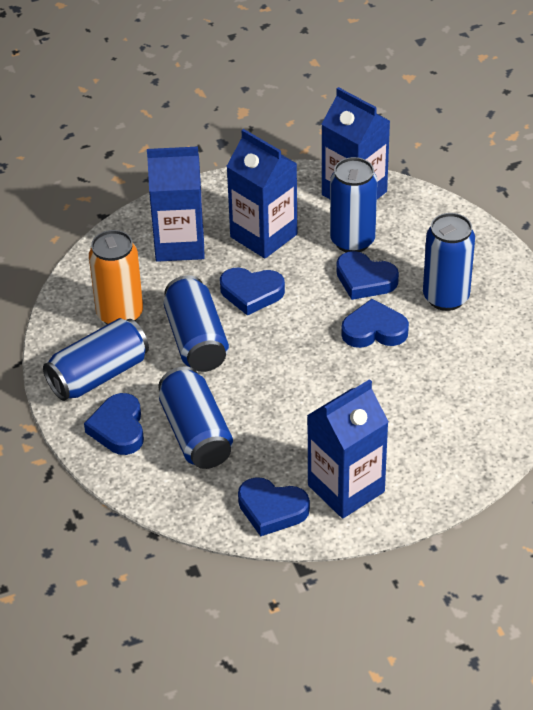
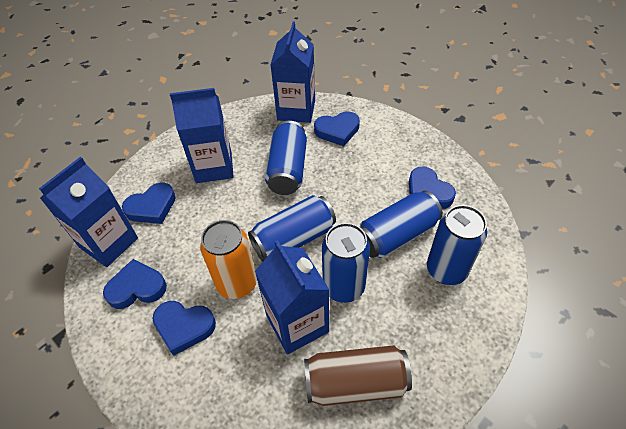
brown can: 0 -> 1

